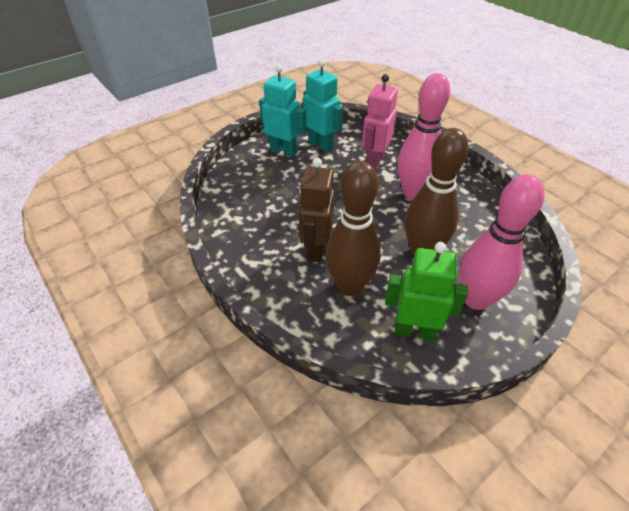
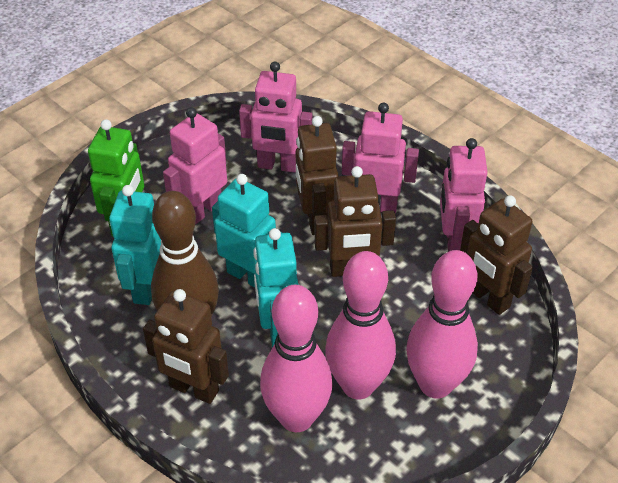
brown bowling pin: 2 -> 1
brown robot: 1 -> 4
pink bowling pin: 2 -> 3
pink robot: 1 -> 4
turquoise robot: 2 -> 3

